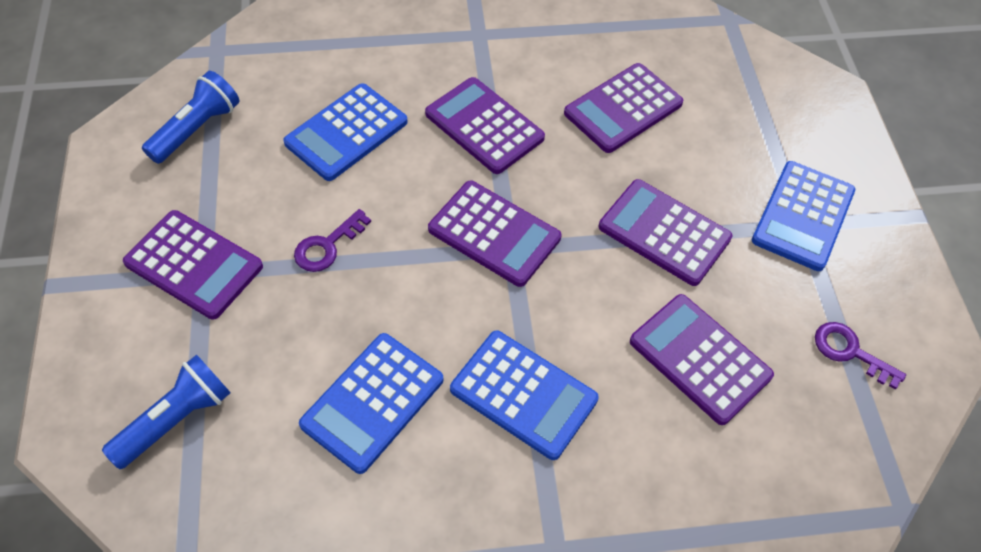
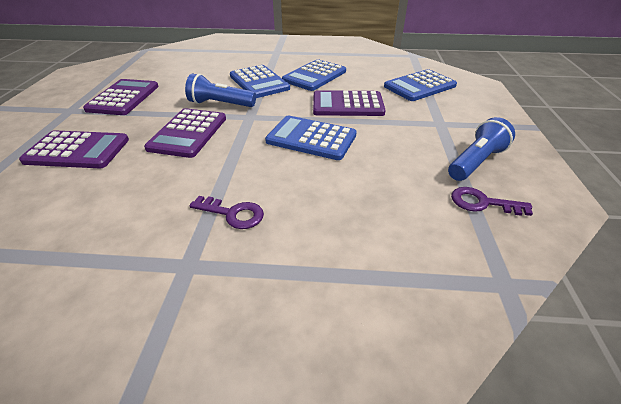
purple calculator: 6 -> 4

